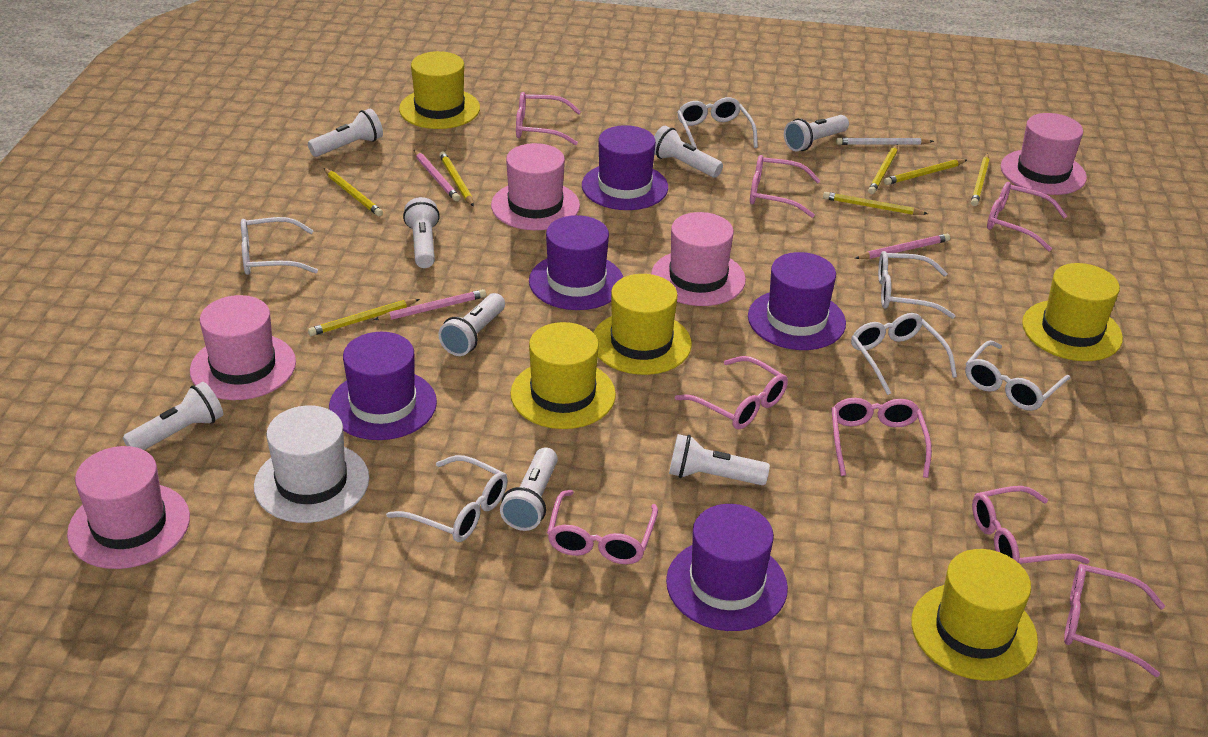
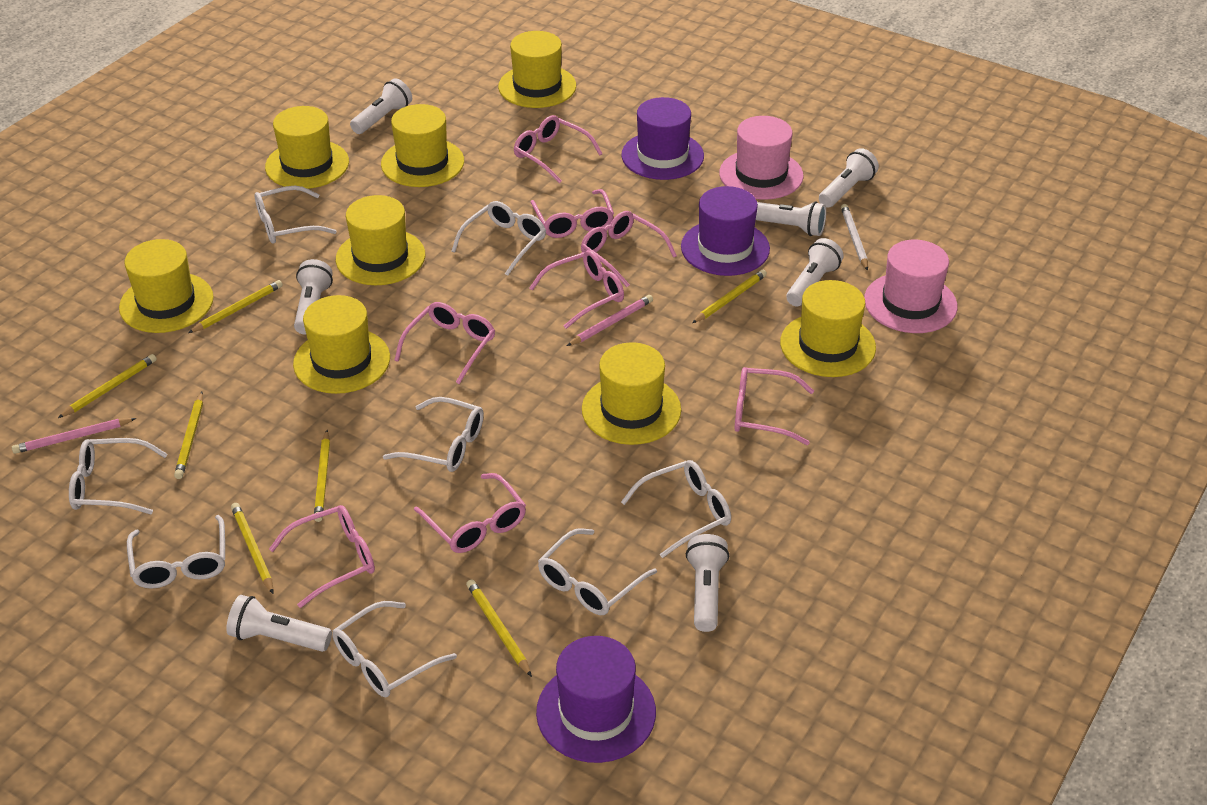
pink hat: 5 -> 2
pink pencil: 3 -> 2
purple hat: 5 -> 3
white flashlight: 8 -> 7
white glasses: 6 -> 8
white hat: 1 -> 0
yellow hat: 5 -> 8

